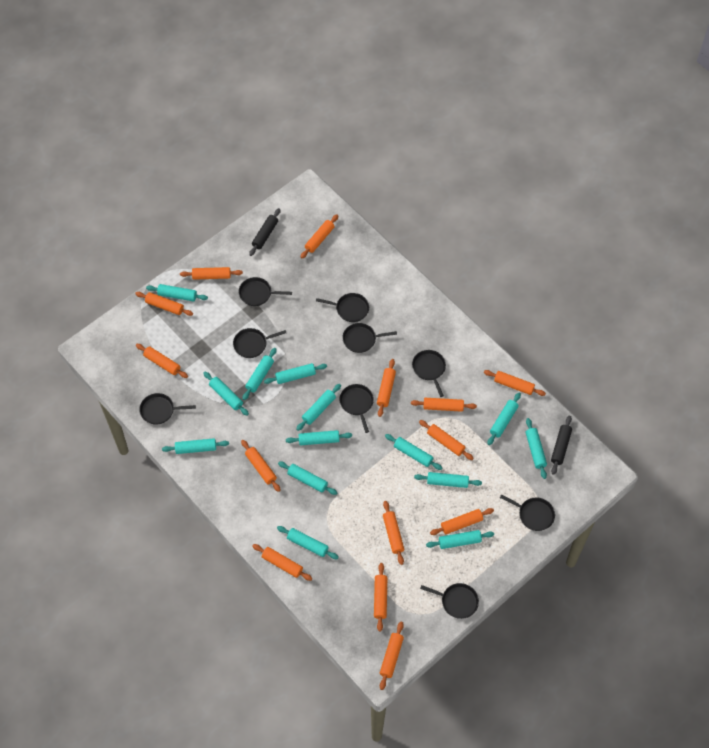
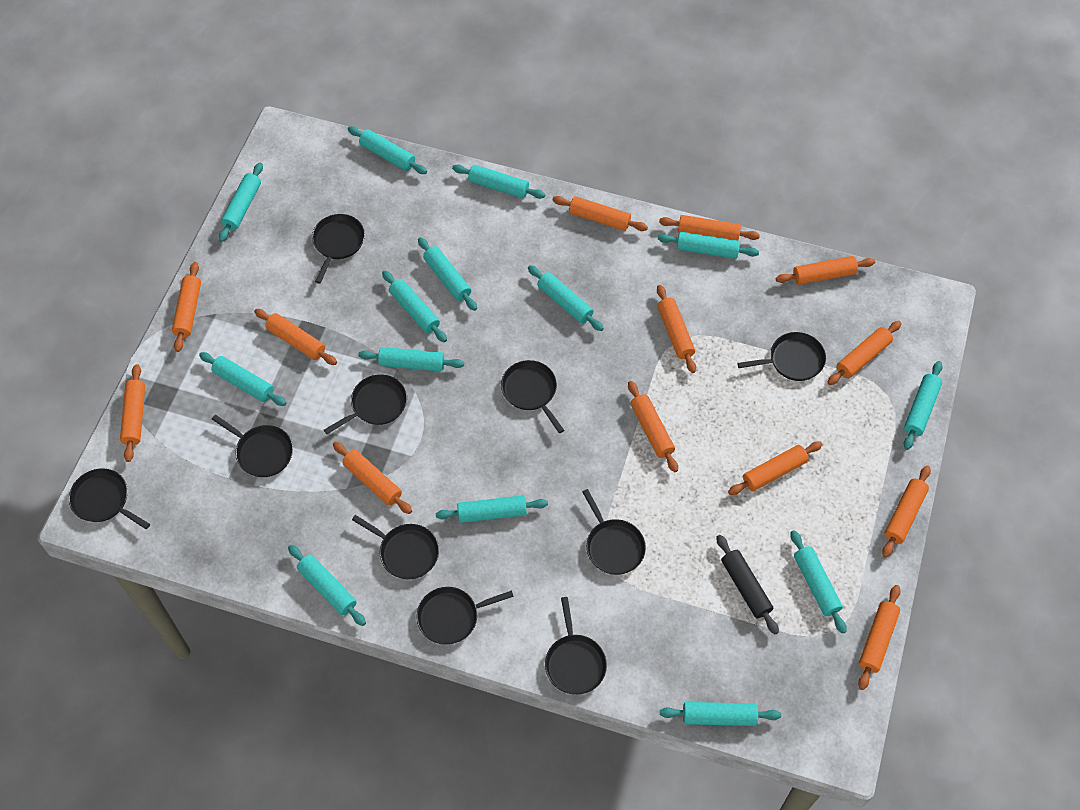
black pan: 9 -> 10
black rolling pin: 2 -> 1
orange rolling pin: 14 -> 13

